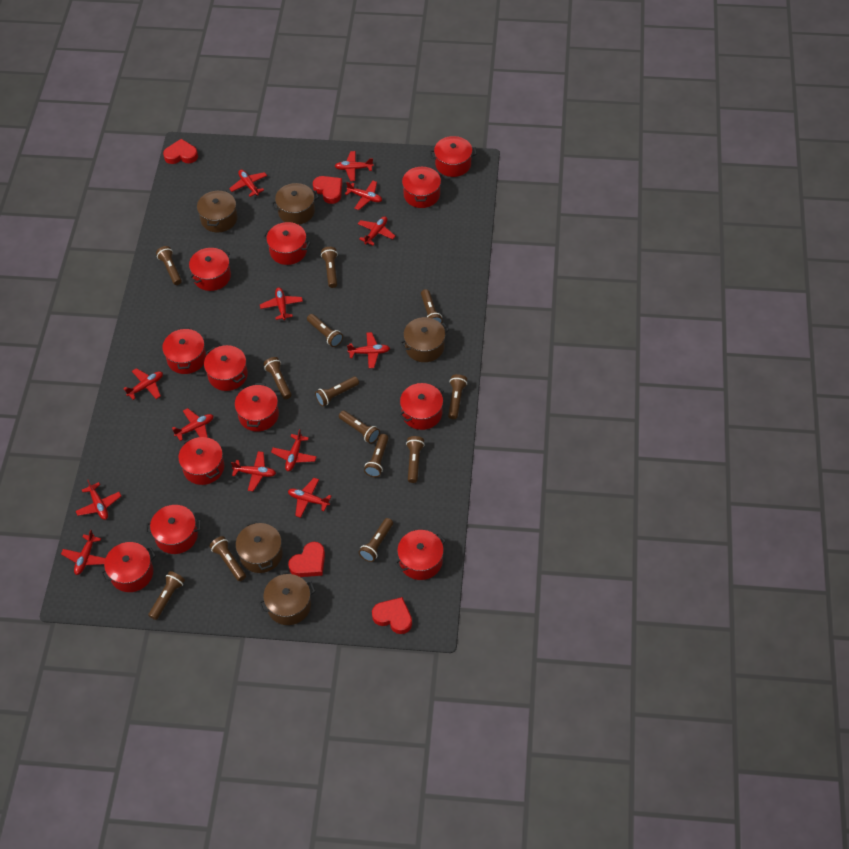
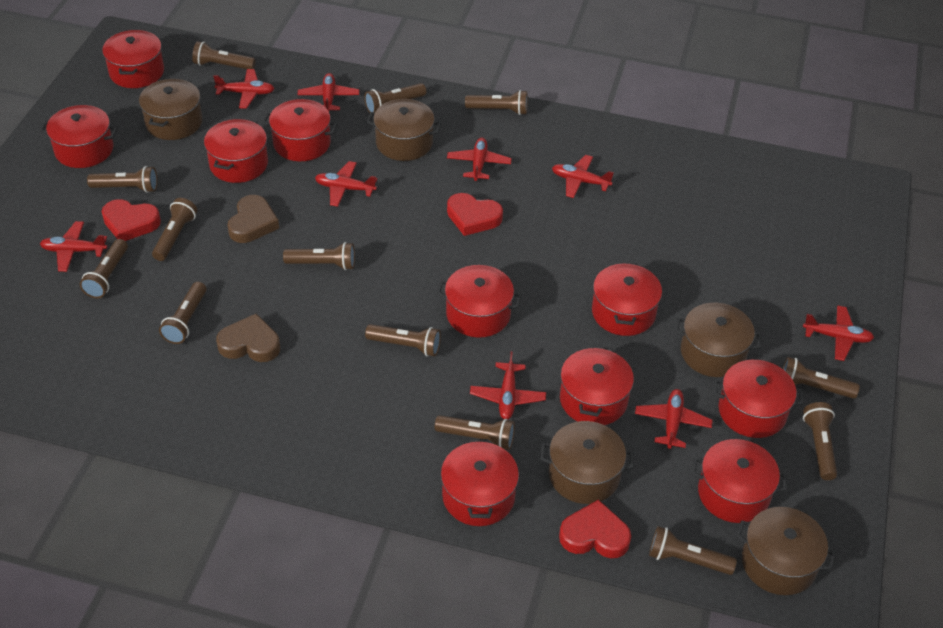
brown heart: 0 -> 2
red heart: 4 -> 3
red plane: 13 -> 9
red pot: 12 -> 10

